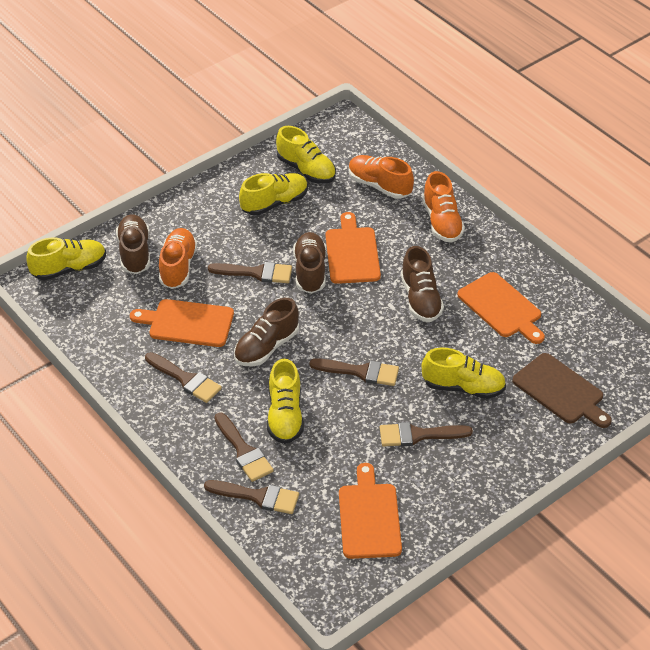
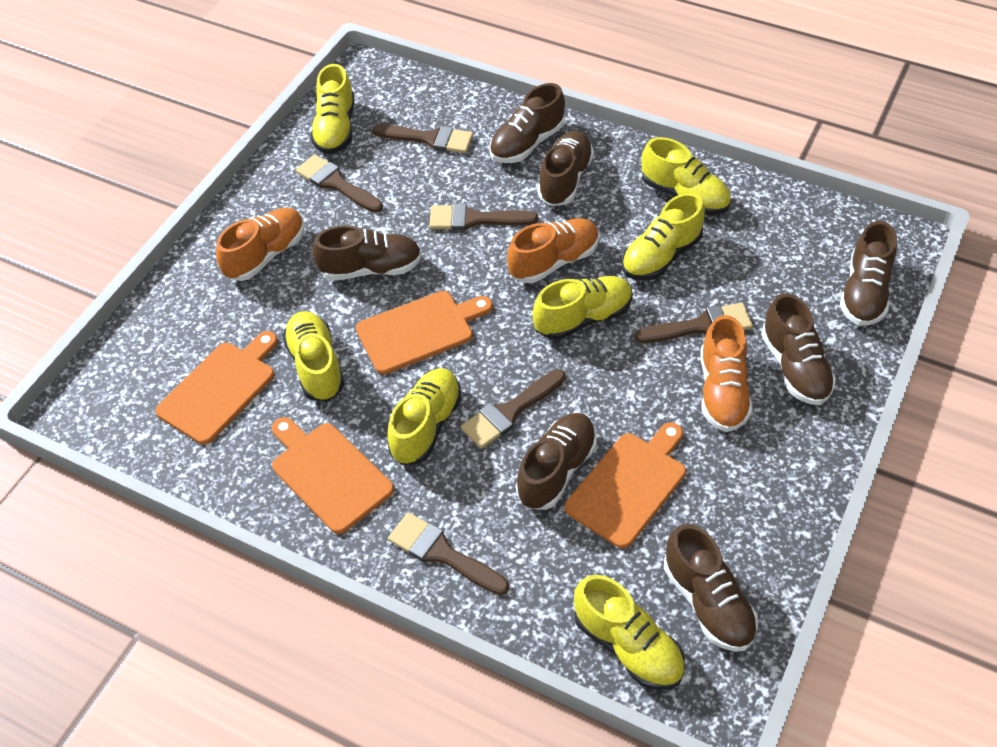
brown cutting board: 1 -> 0
brown shoe: 4 -> 7
yellow shoe: 5 -> 7

